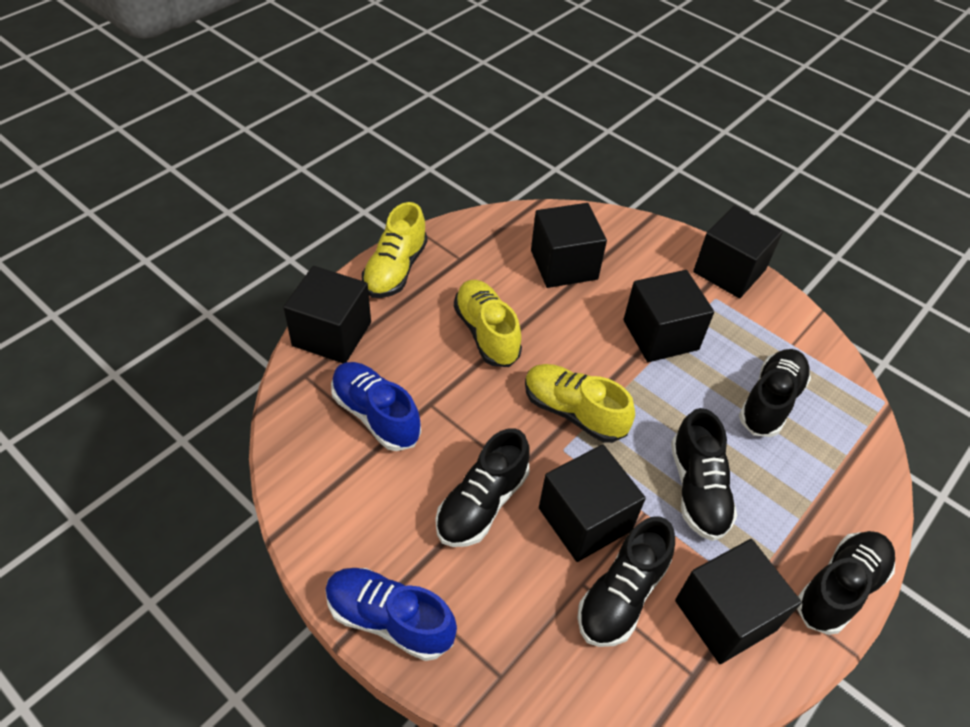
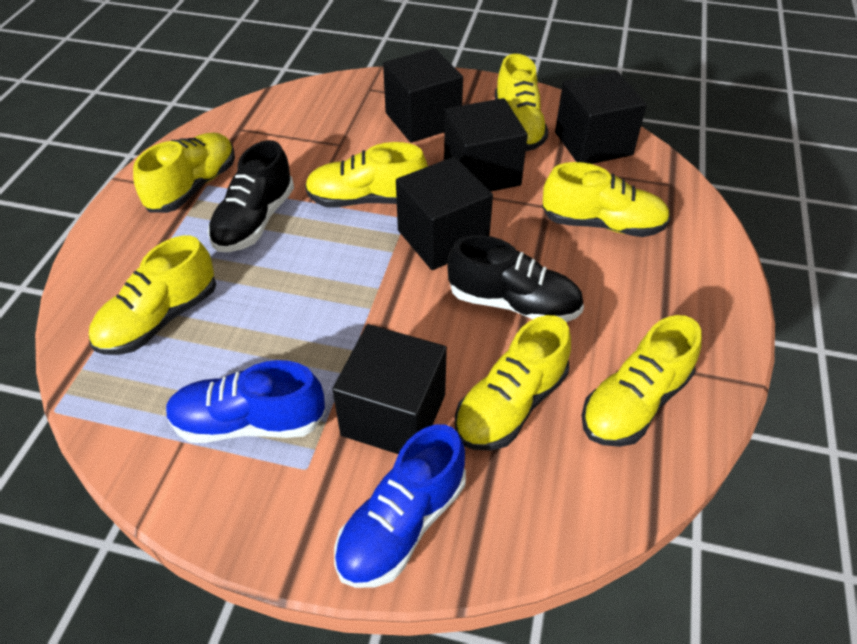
black cube: 6 -> 5
black shoe: 5 -> 2
yellow shoe: 3 -> 7

